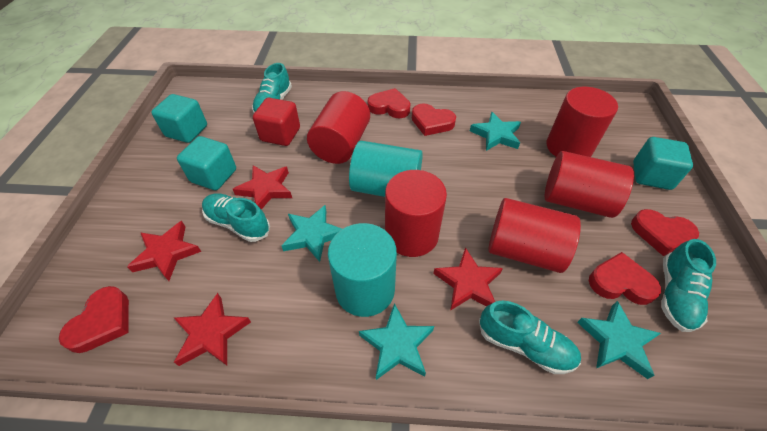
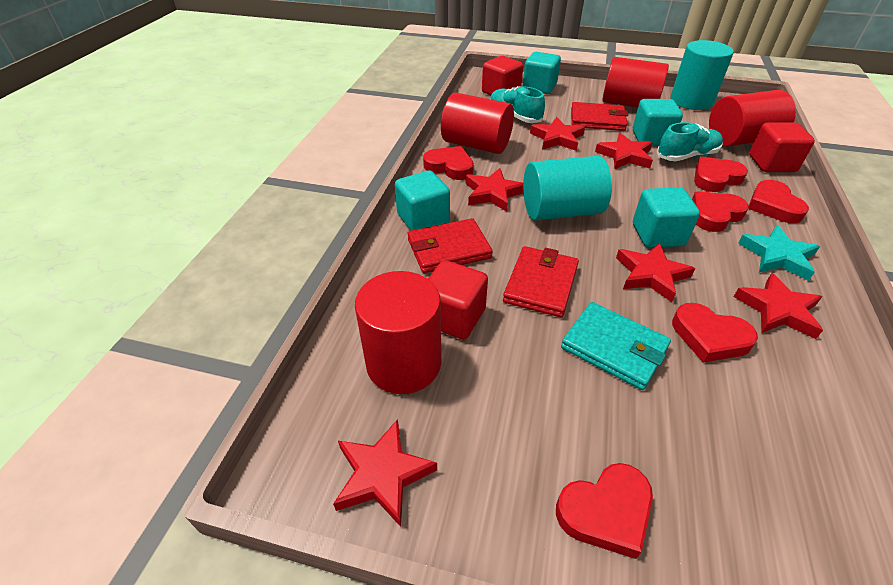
red cube: 1 -> 3
red cylinder: 5 -> 4
red heart: 5 -> 6
red star: 4 -> 6
red wallet: 0 -> 3
turquoise cube: 3 -> 4
turquoise shoe: 4 -> 2
turquoise star: 4 -> 1
turquoise wallet: 0 -> 1

